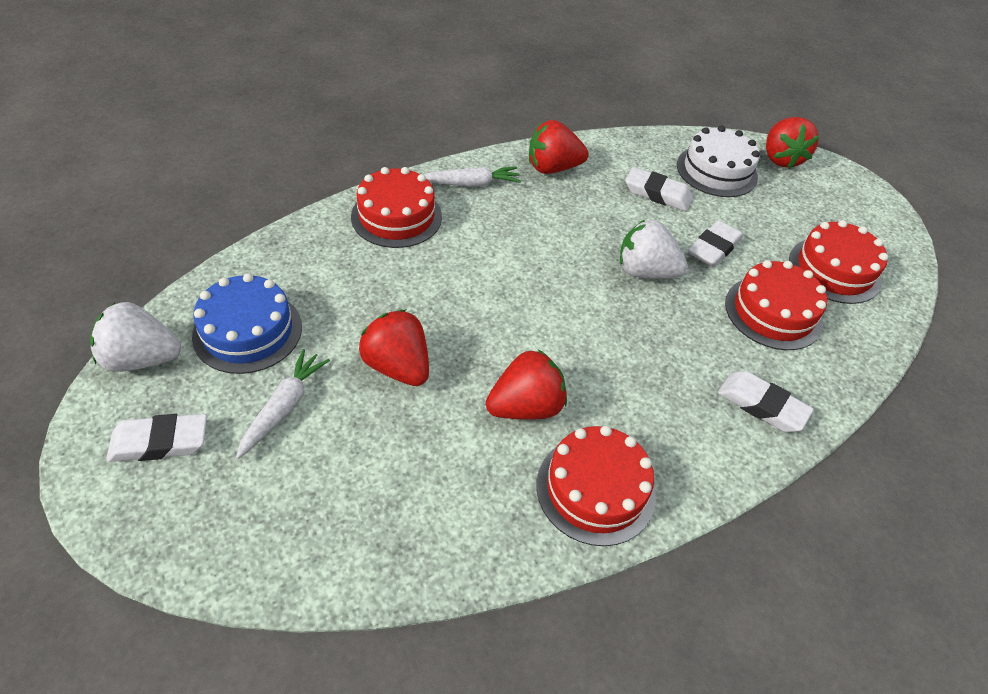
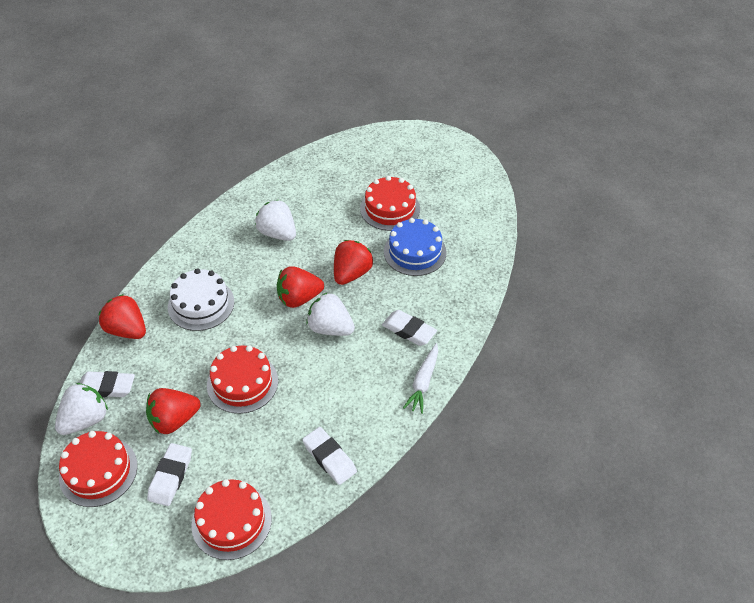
white carrot: 2 -> 1
white strawberry: 2 -> 3

